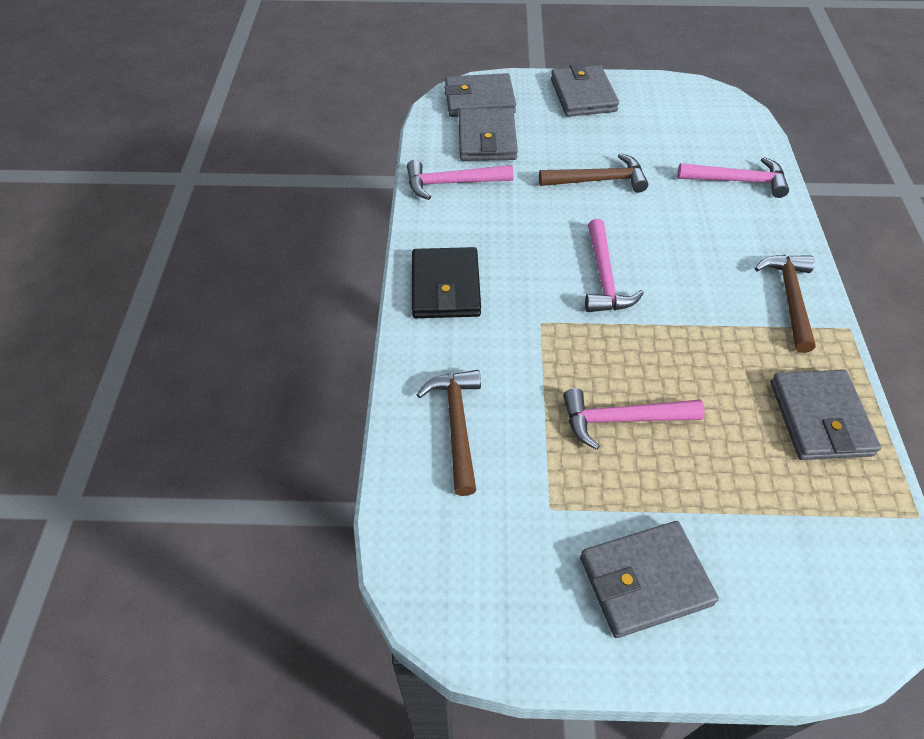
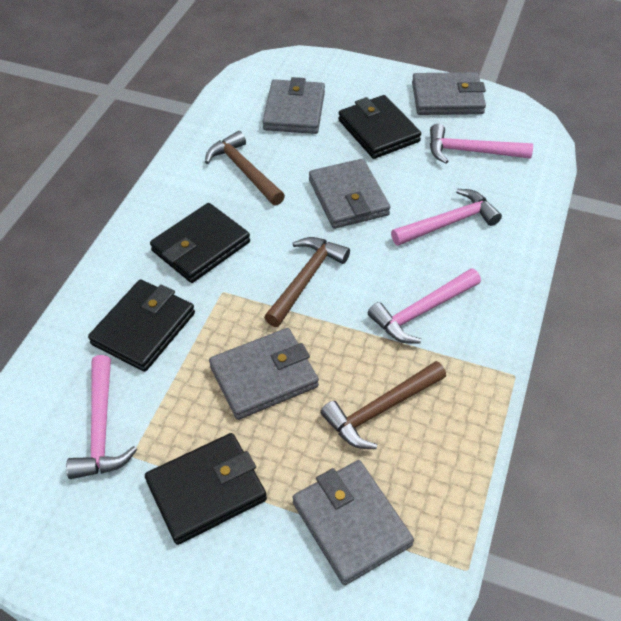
black wallet: 1 -> 4

